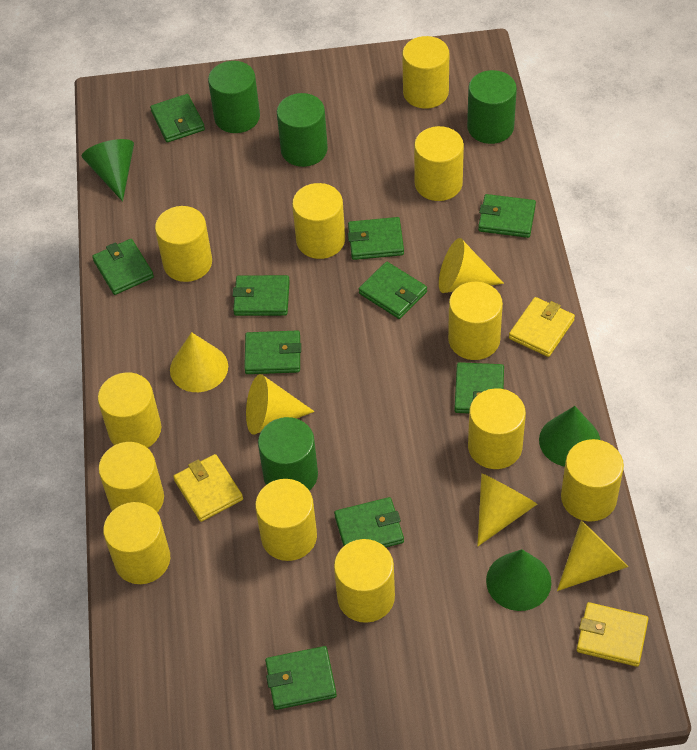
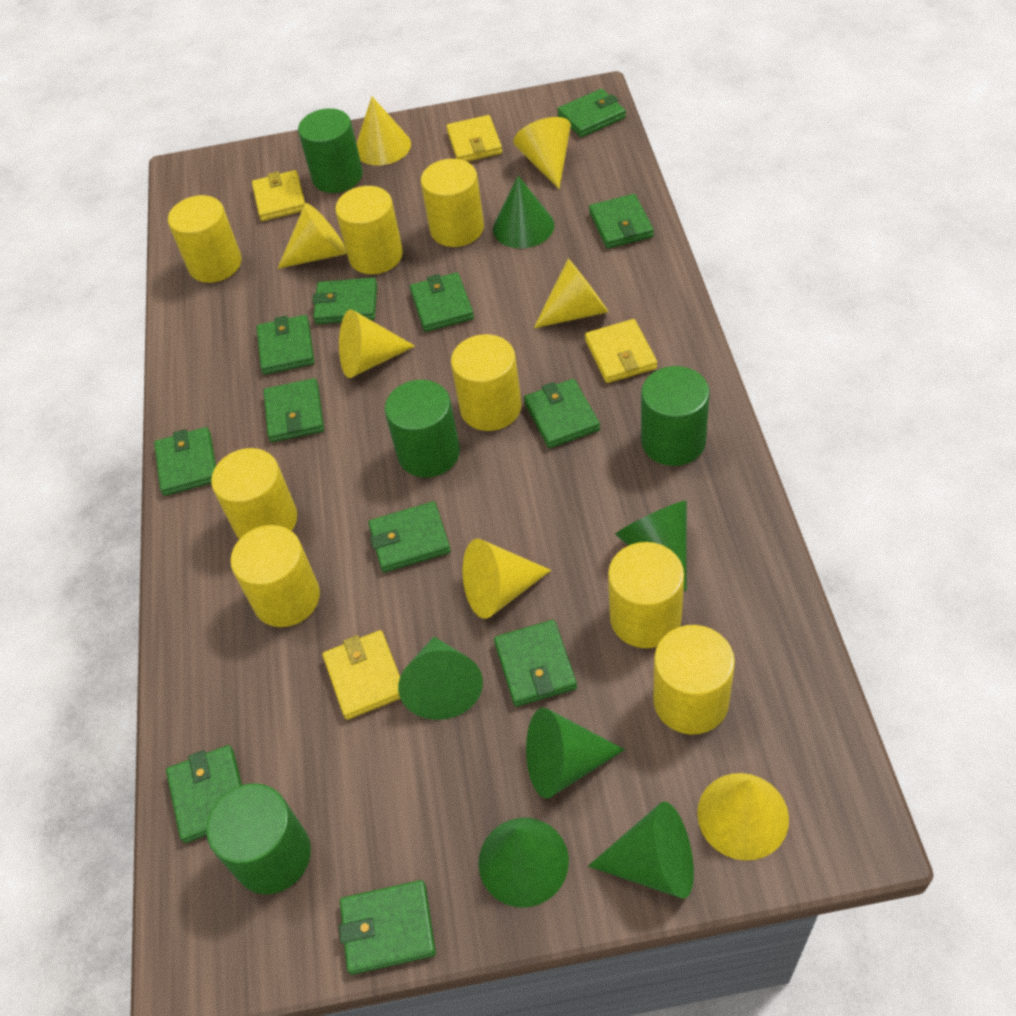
green cone: 3 -> 6
green wallet: 10 -> 12
yellow cone: 5 -> 7
yellow cylinder: 12 -> 8
yellow wallet: 3 -> 4

